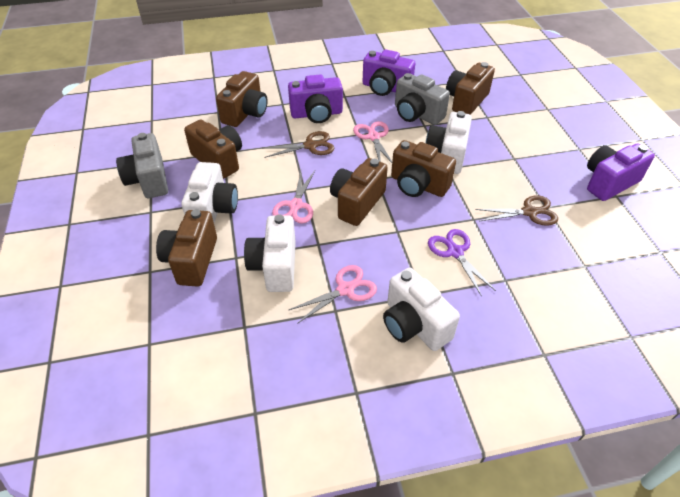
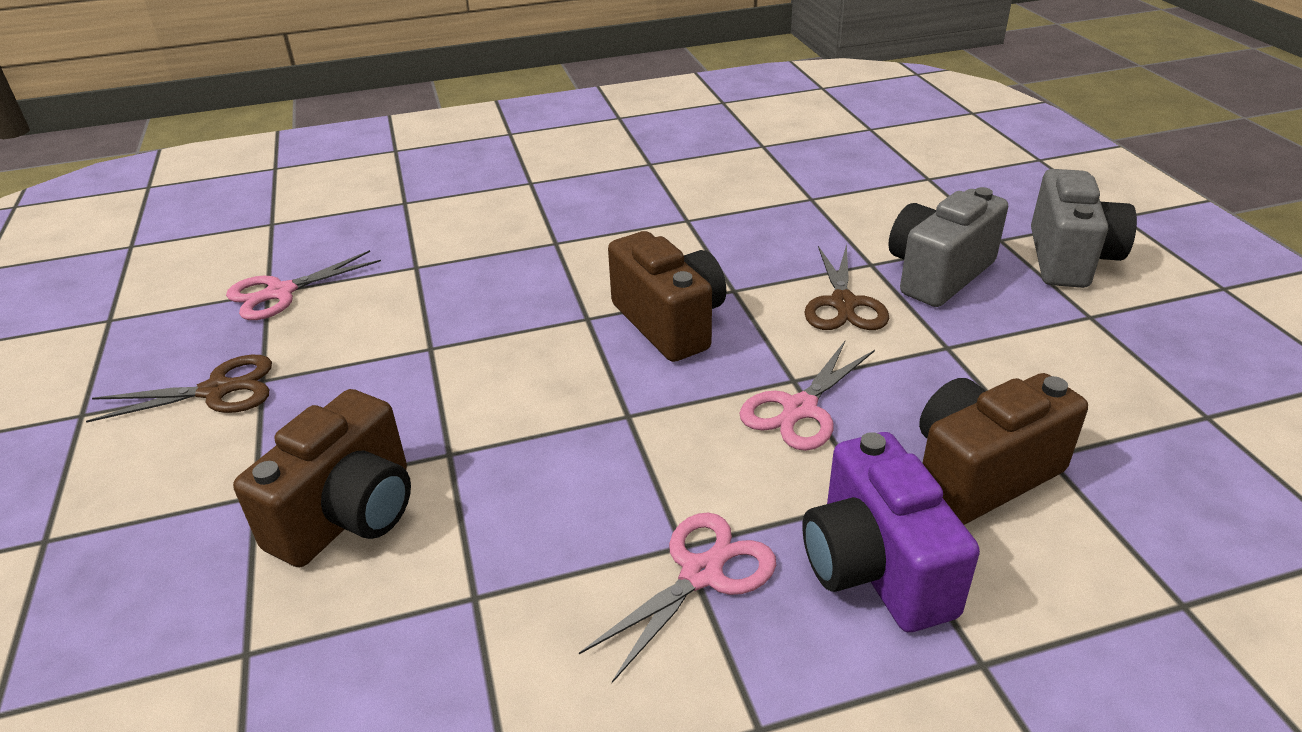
brown camera: 6 -> 3
purple camera: 3 -> 1
purple scissors: 1 -> 0
white camera: 4 -> 0

